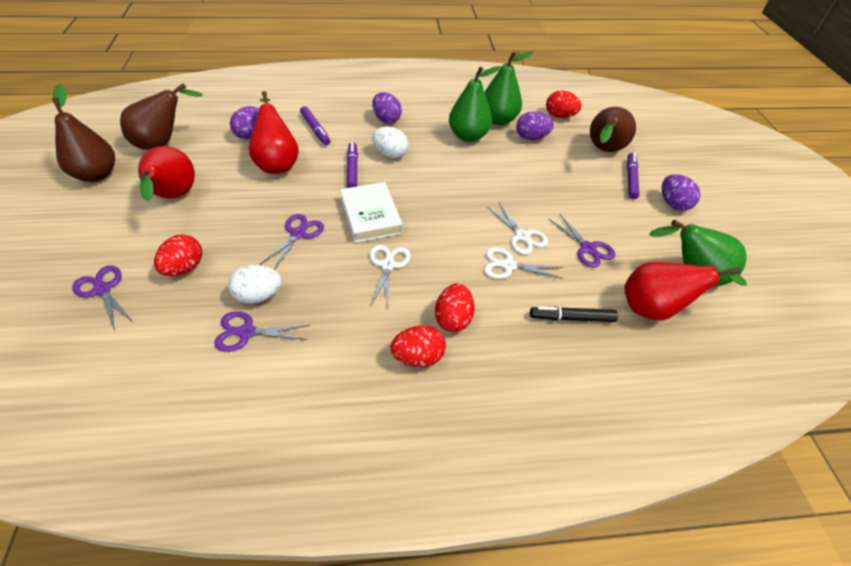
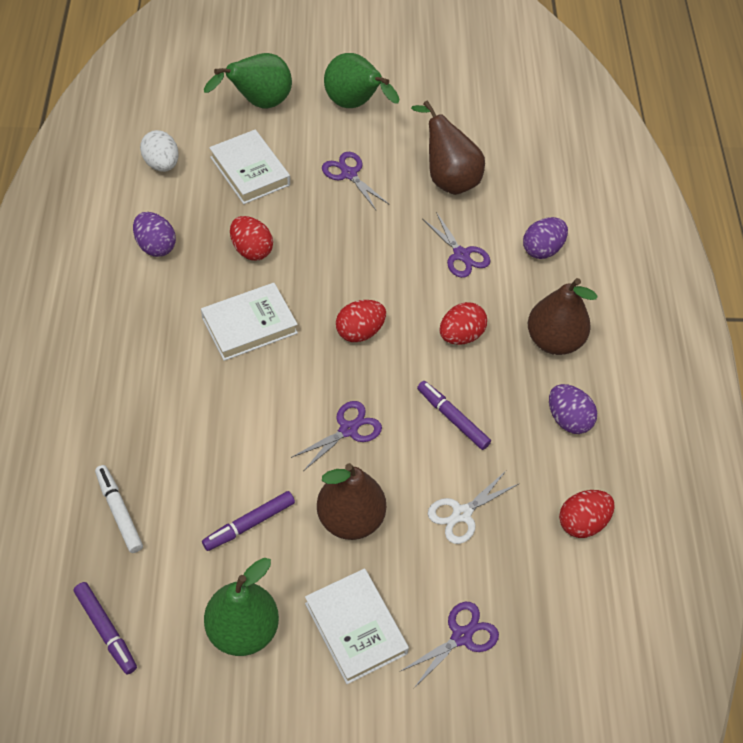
black marker: 1 -> 0
purple egg: 4 -> 3
red pear: 3 -> 0
white book: 1 -> 3
white egg: 2 -> 1
white marker: 0 -> 1
white scissors: 3 -> 1

